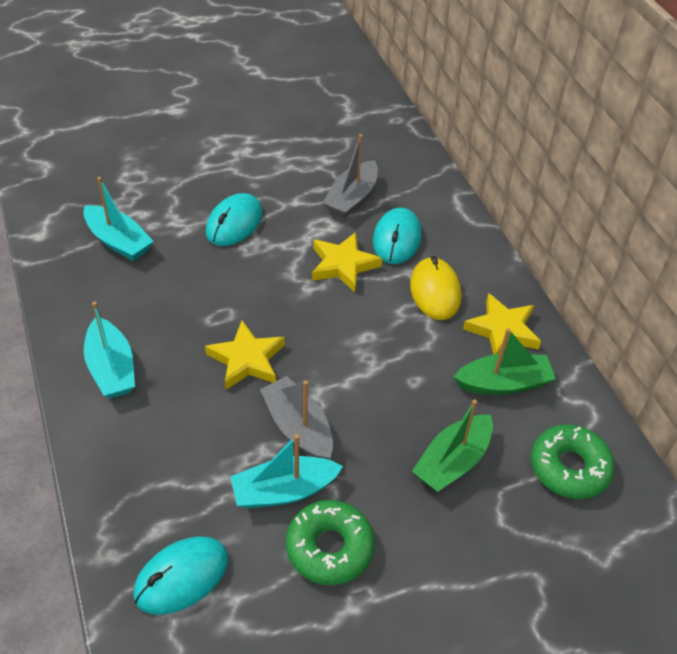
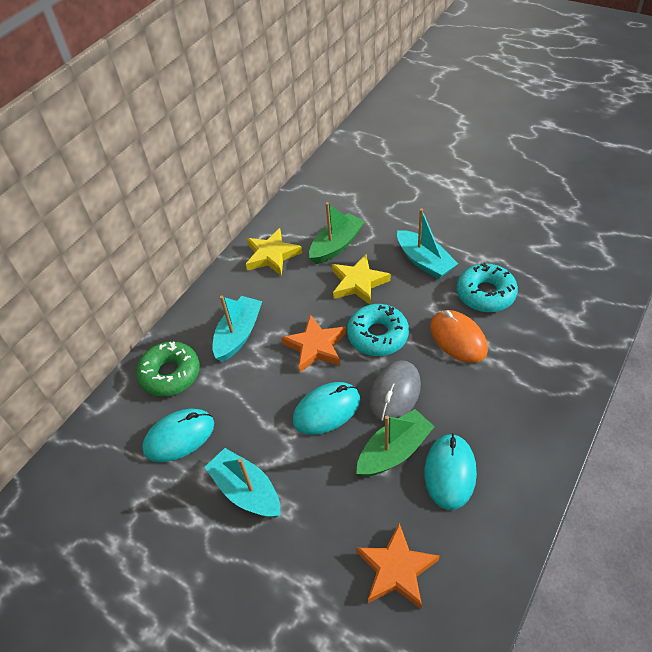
green donut: 2 -> 1
grey boat: 2 -> 0
grey mouse: 0 -> 1
orange mouse: 0 -> 1
orange star: 0 -> 2
turquoise donut: 0 -> 2
yellow mouse: 1 -> 0
yellow star: 3 -> 2

